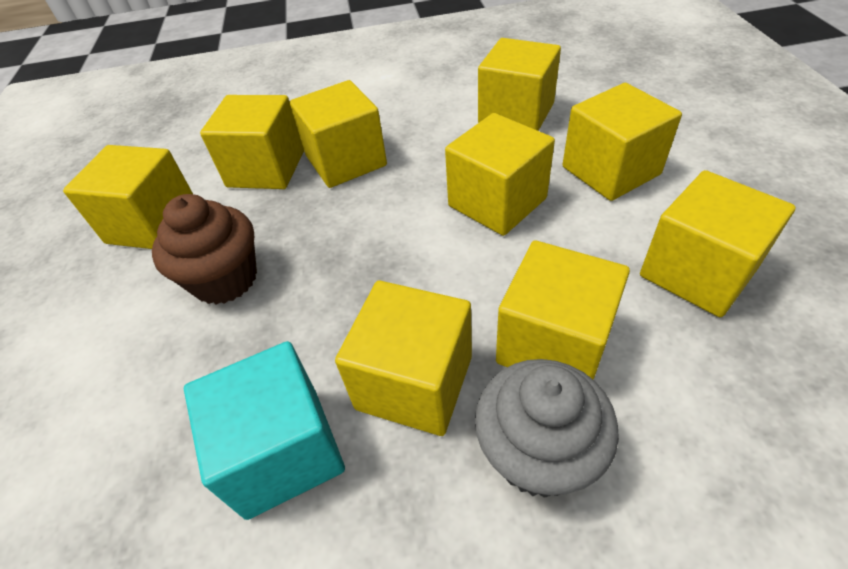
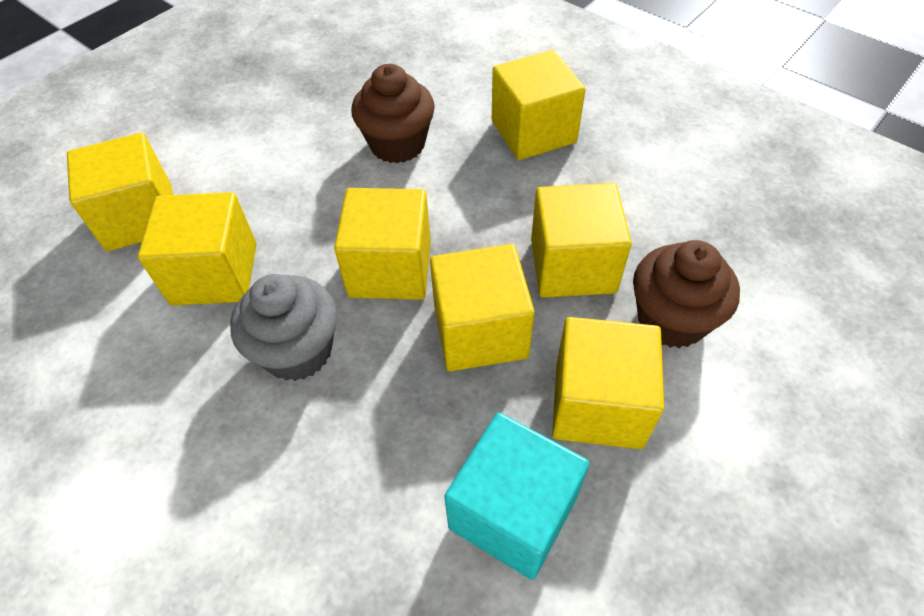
brown cupcake: 1 -> 2
yellow cube: 9 -> 7

